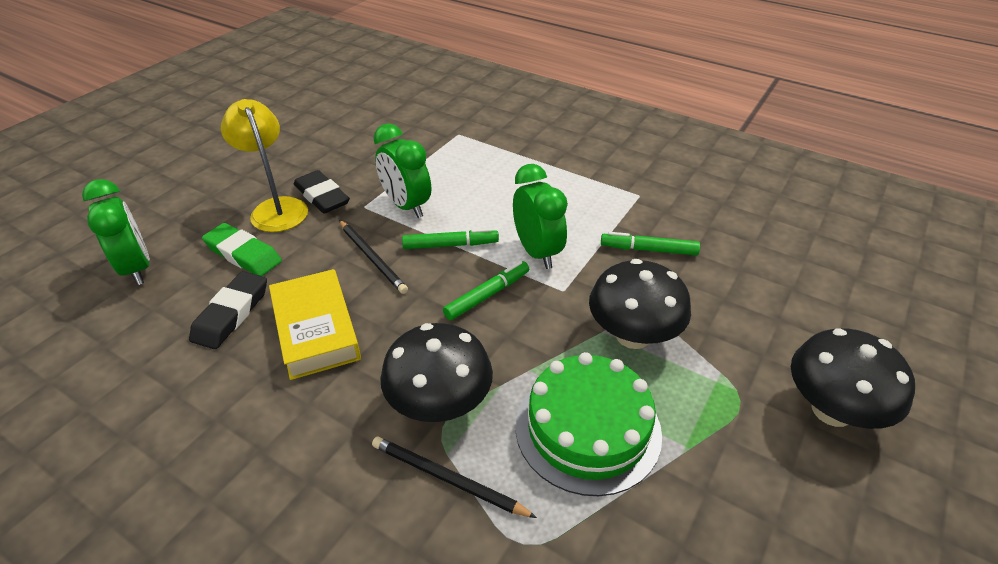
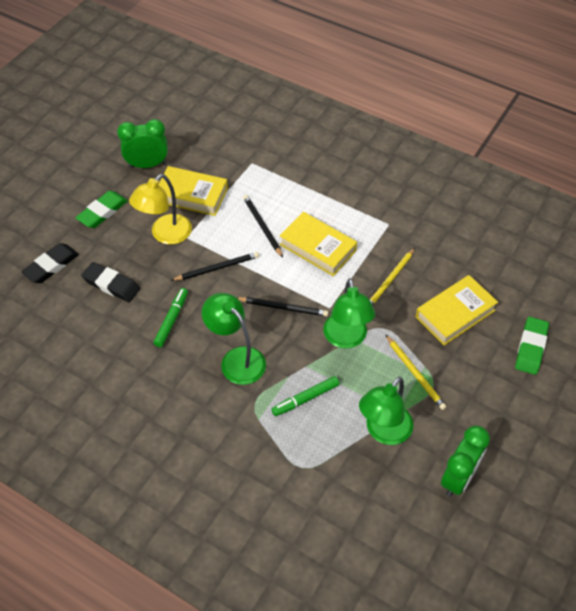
black mushroom: 3 -> 0
black pencil: 2 -> 3
green cake: 1 -> 0
green clock: 3 -> 2
green eraser: 1 -> 2
green lamp: 0 -> 3
green marker: 3 -> 2
yellow book: 1 -> 3
yellow pencil: 0 -> 2

